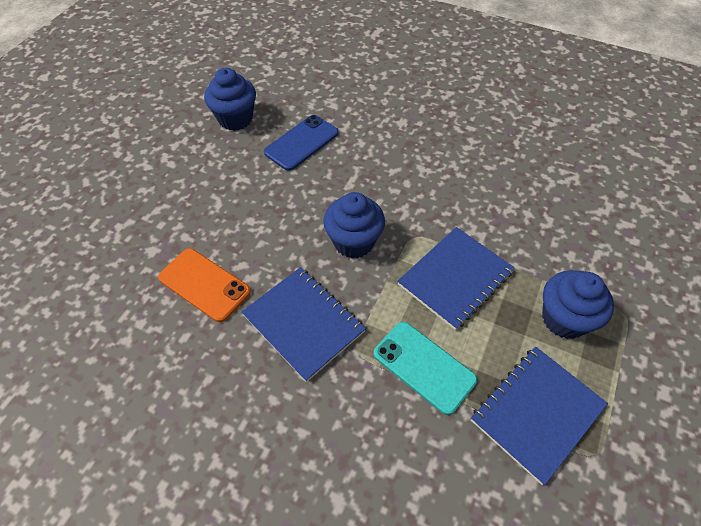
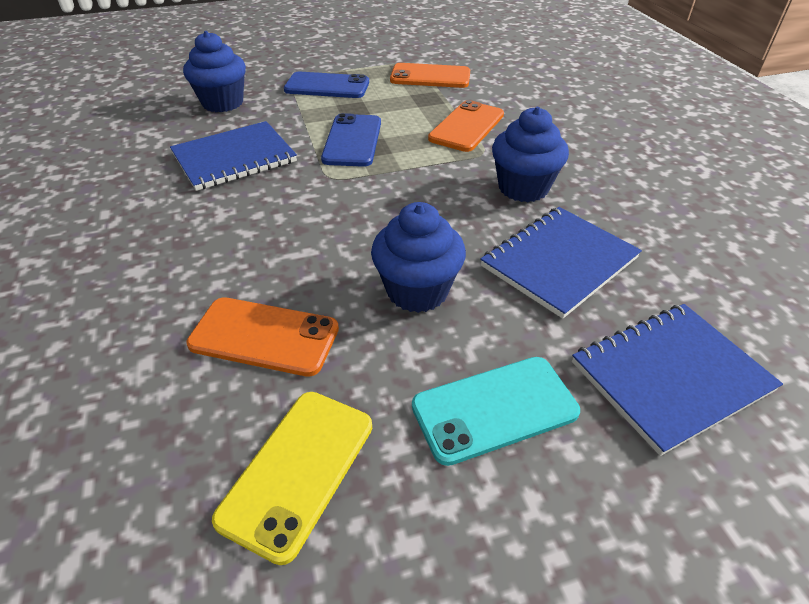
blue phone: 1 -> 2
orange phone: 1 -> 3
yellow phone: 0 -> 1

